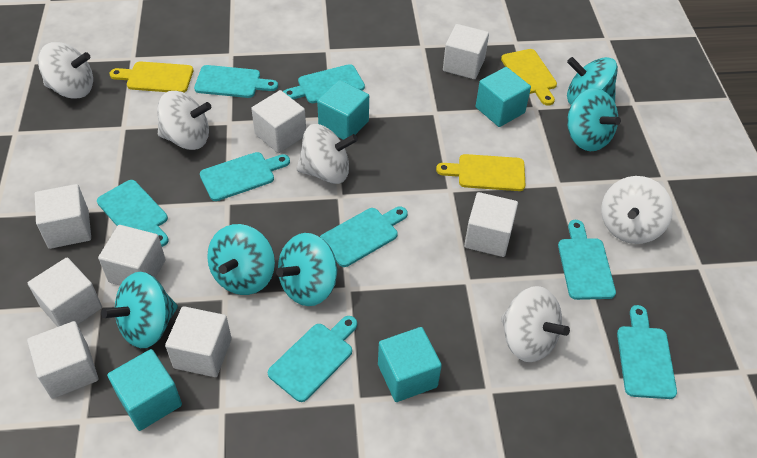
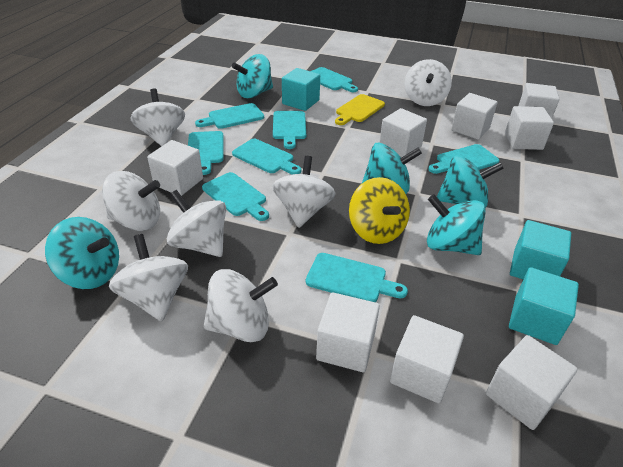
turquoise cube: 4 -> 3
white spinning top: 5 -> 7
yellow cutting board: 3 -> 1
yellow spinning top: 0 -> 1

